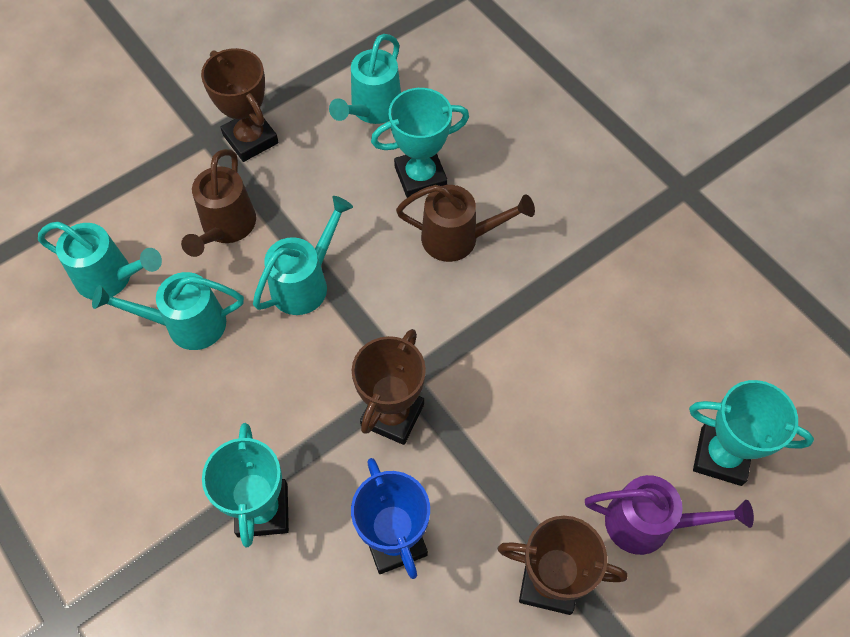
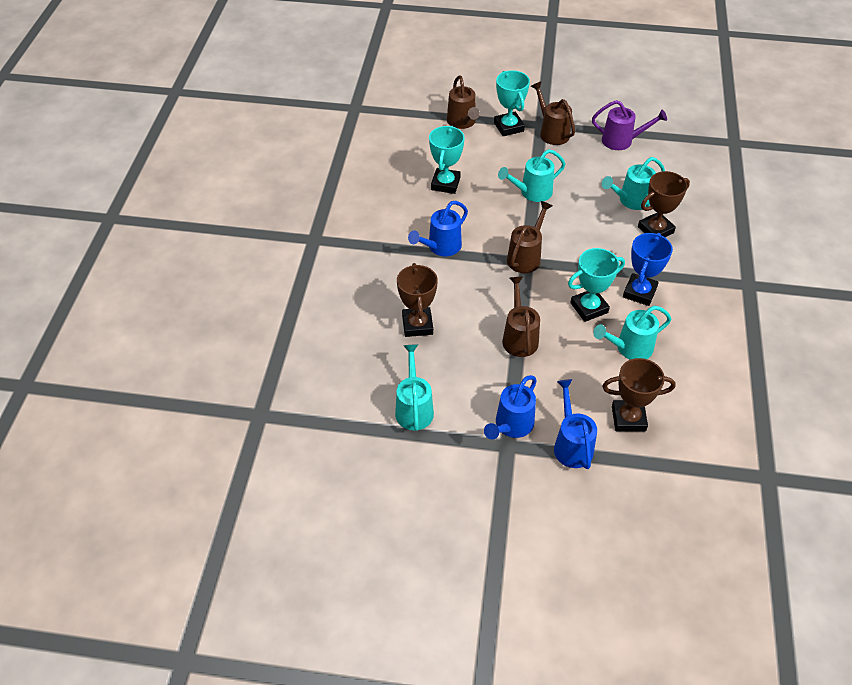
blue watering can: 0 -> 3
brown watering can: 2 -> 4

